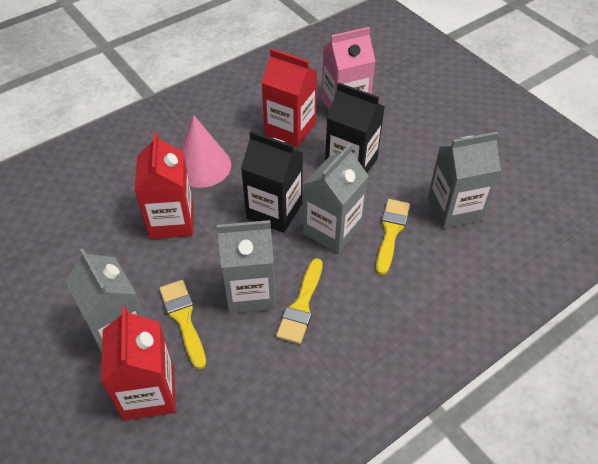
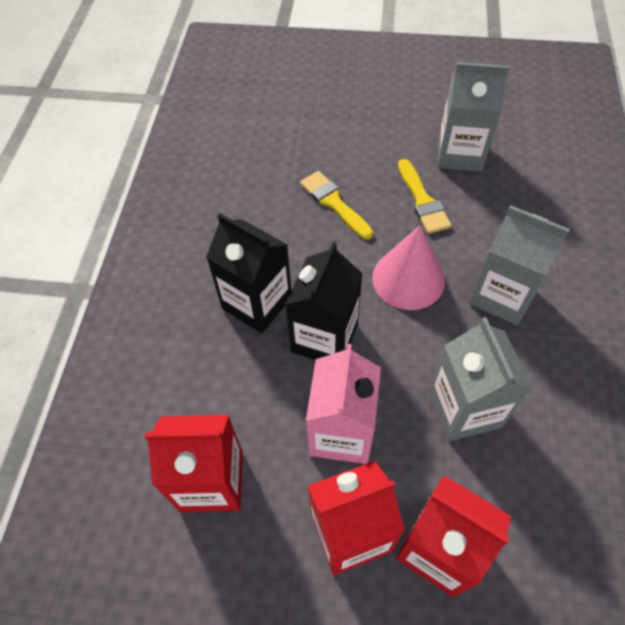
grey carton: 4 -> 3
yellow brush: 3 -> 2

